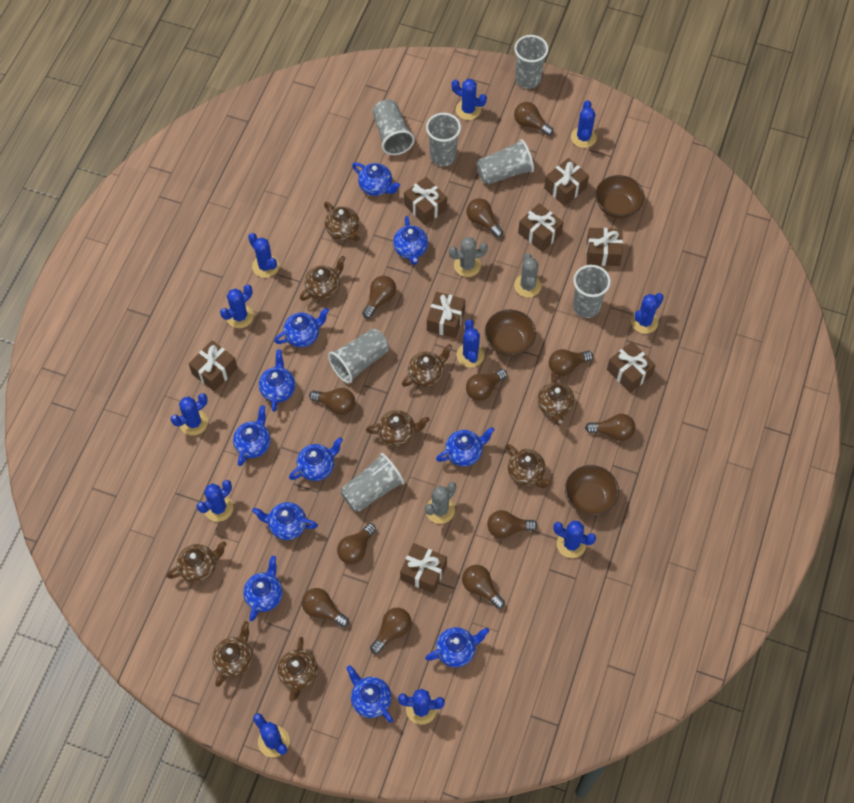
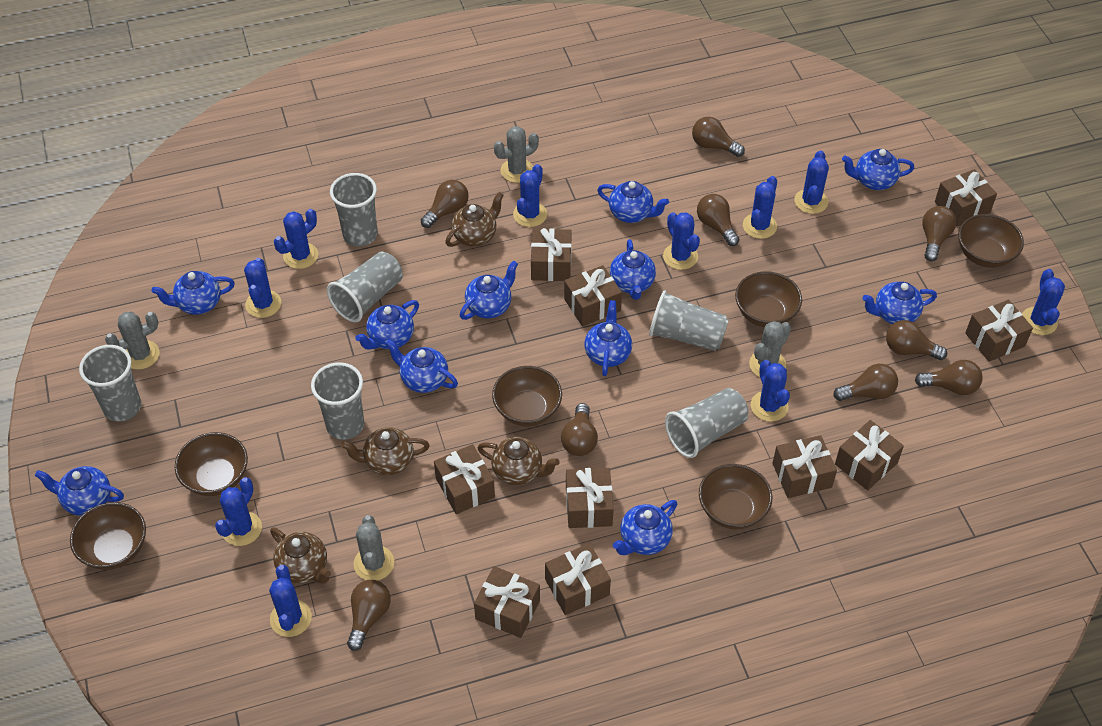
blue cactus: 11 -> 10
brown bowl: 3 -> 6
brown gift: 8 -> 10
brown light bulb: 12 -> 9
brown teapot: 9 -> 4
grey cactus: 3 -> 4
grey cup: 7 -> 6

